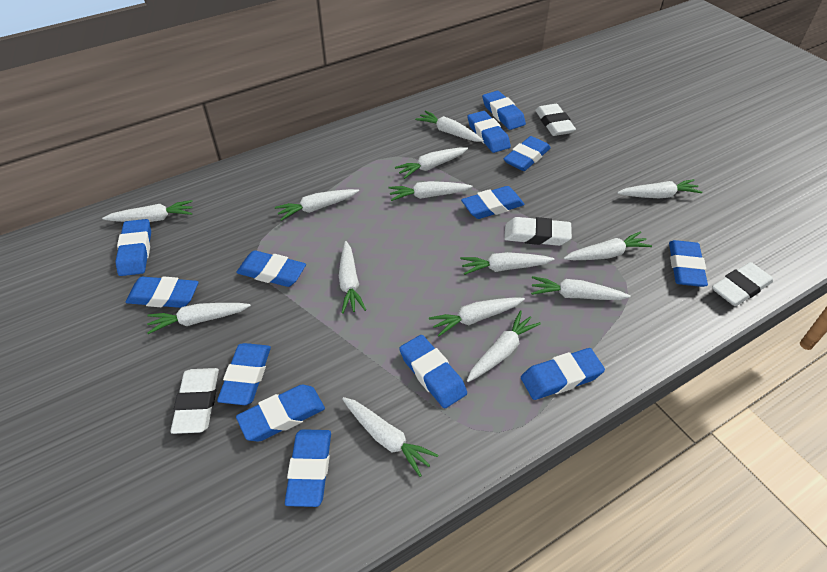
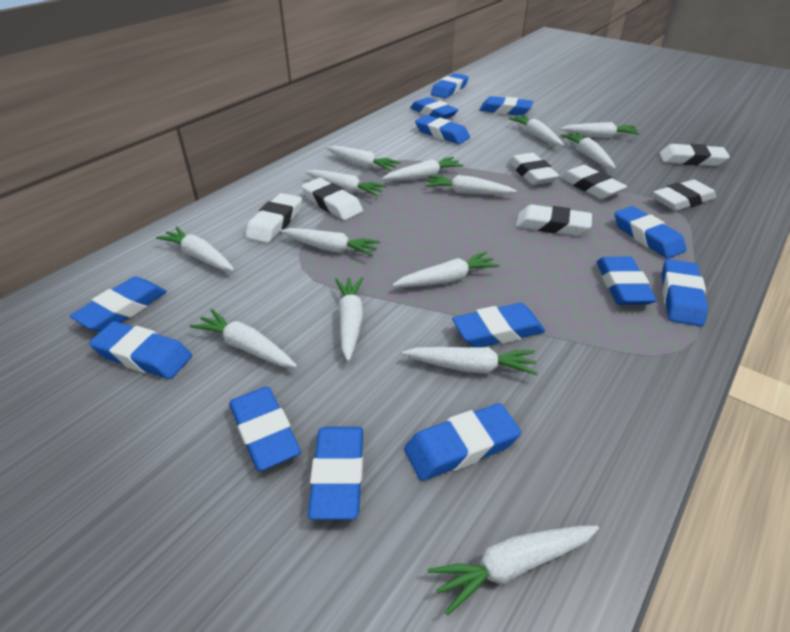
white eraser: 4 -> 7

